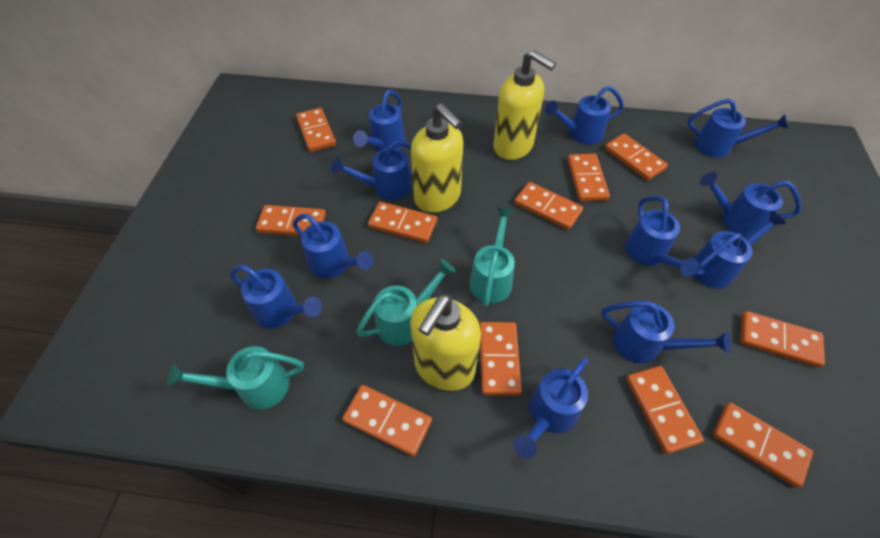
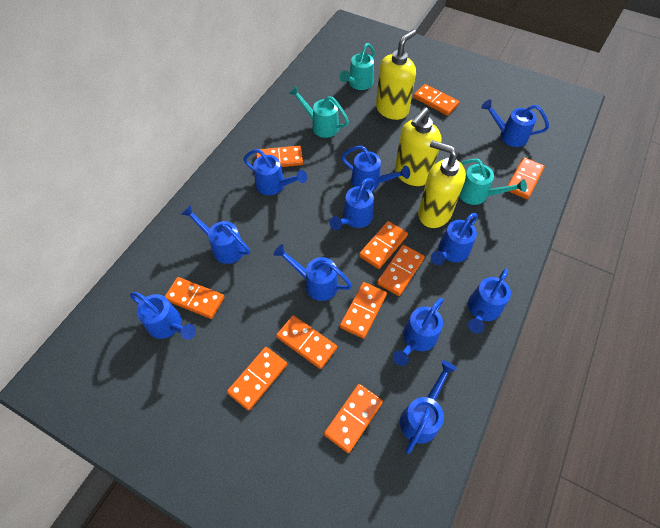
orange domino: 11 -> 10

